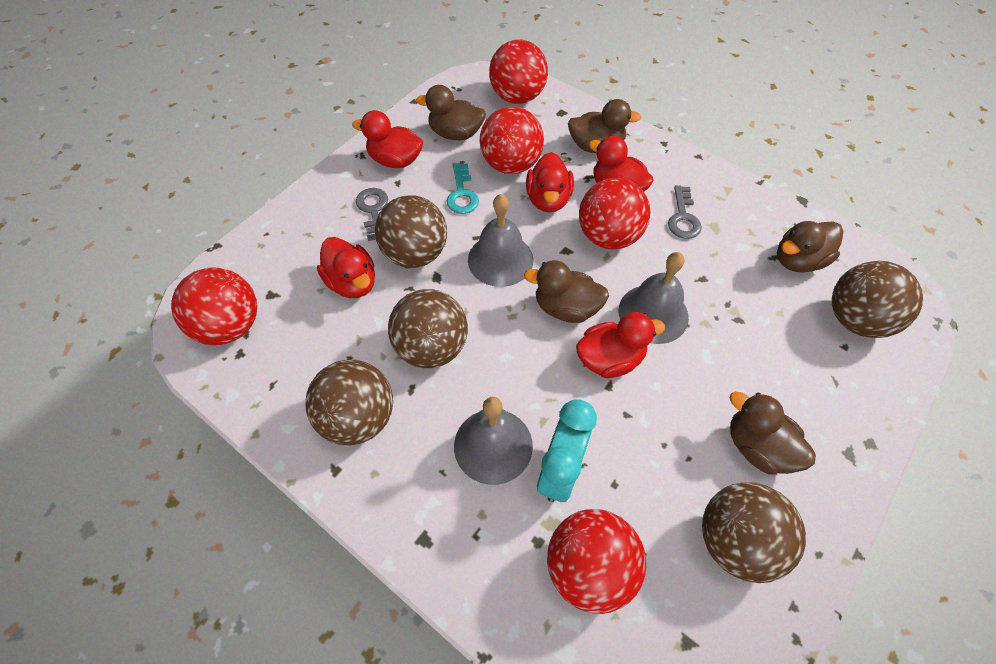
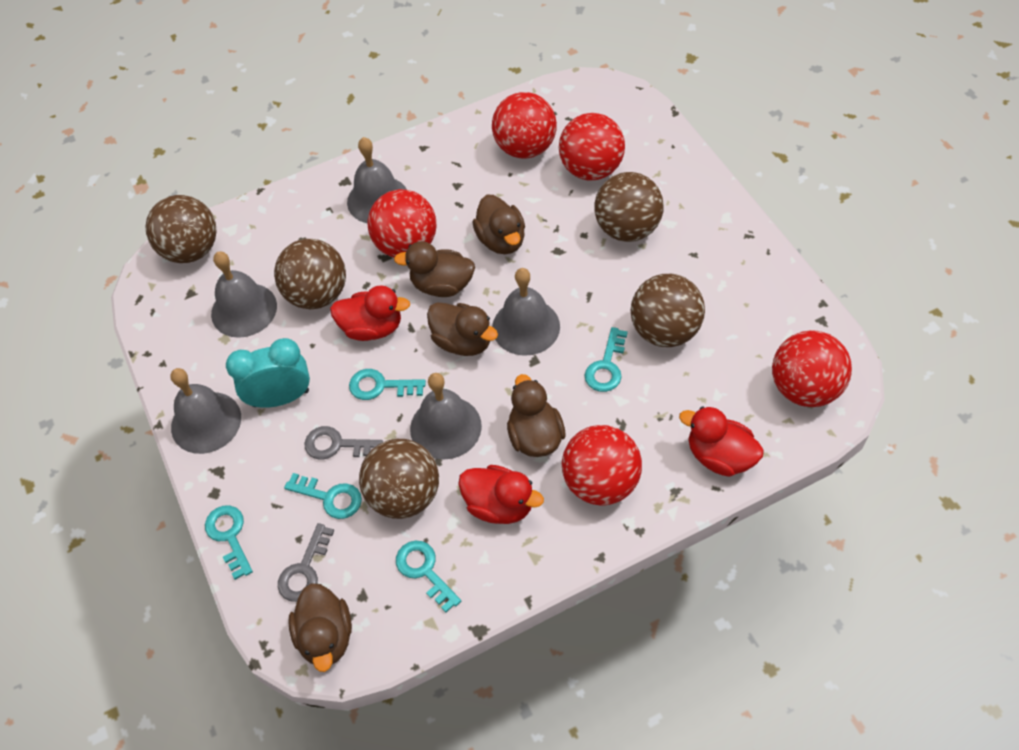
grey bell: 3 -> 5
red duck: 5 -> 3
turquoise key: 1 -> 5

